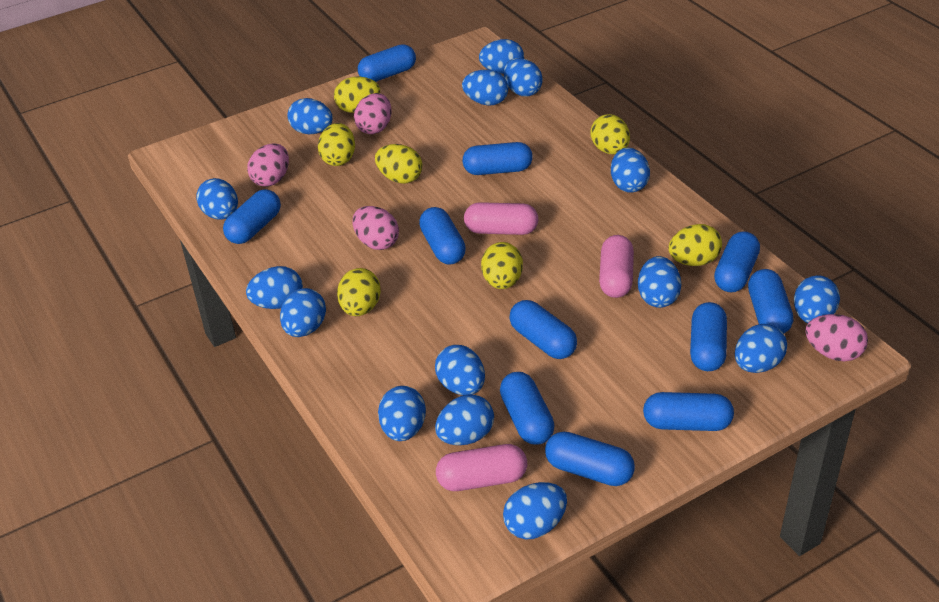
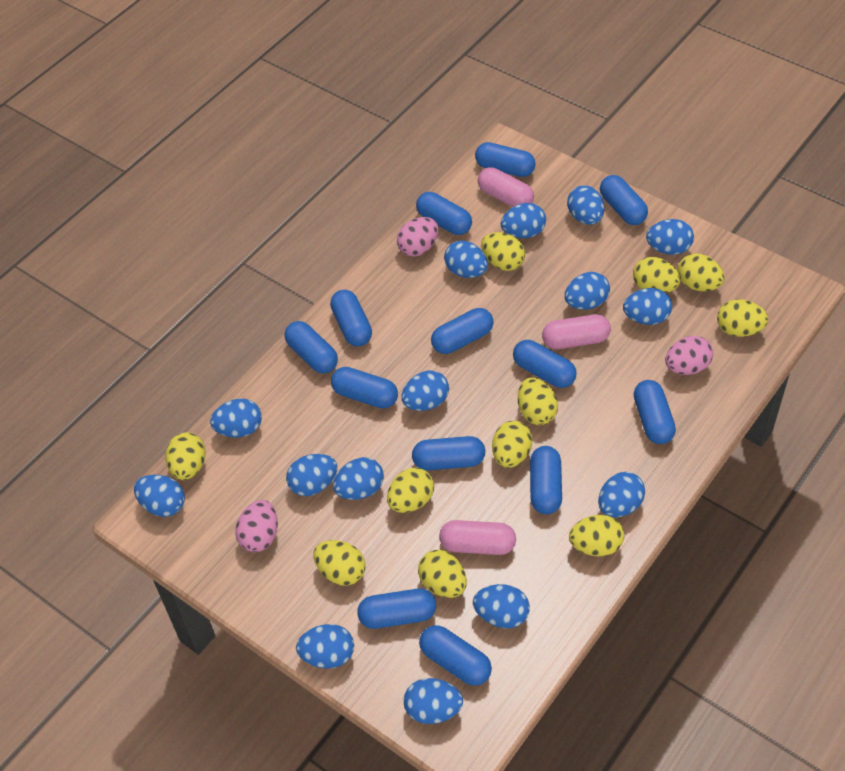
blue capsule: 11 -> 13
pink egg: 4 -> 3
yellow egg: 7 -> 11

